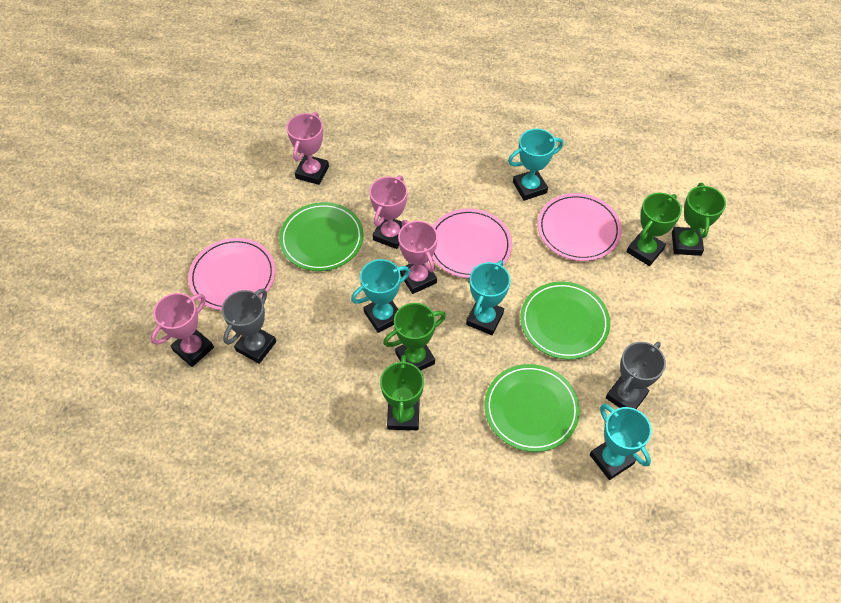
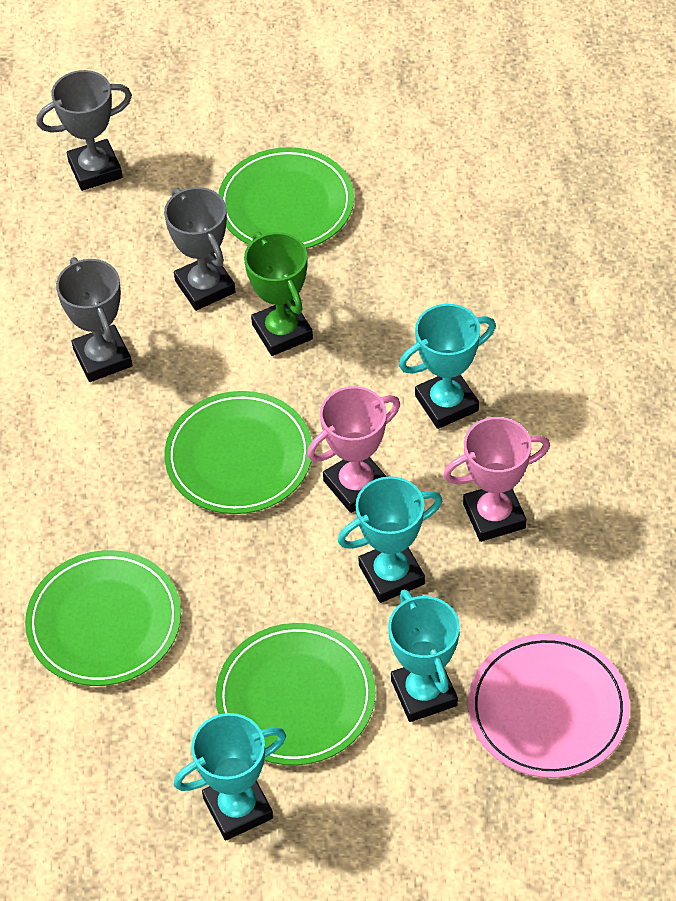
green plate: 3 -> 4
green trophy: 4 -> 1
grey trophy: 2 -> 3
pink plate: 3 -> 1
pink trophy: 4 -> 2

